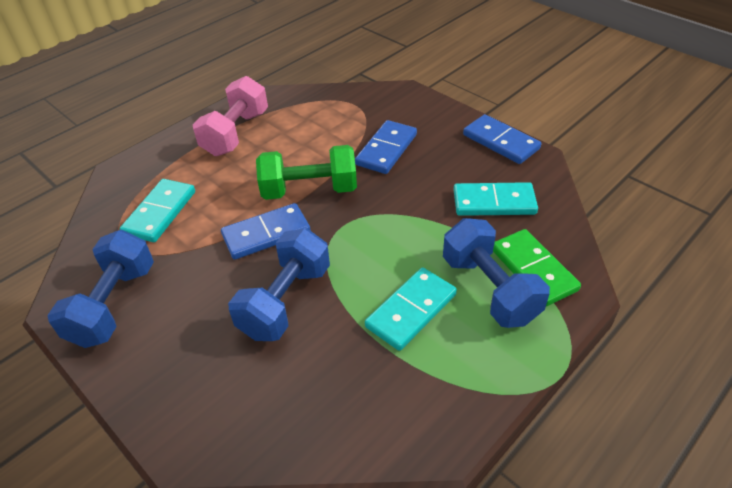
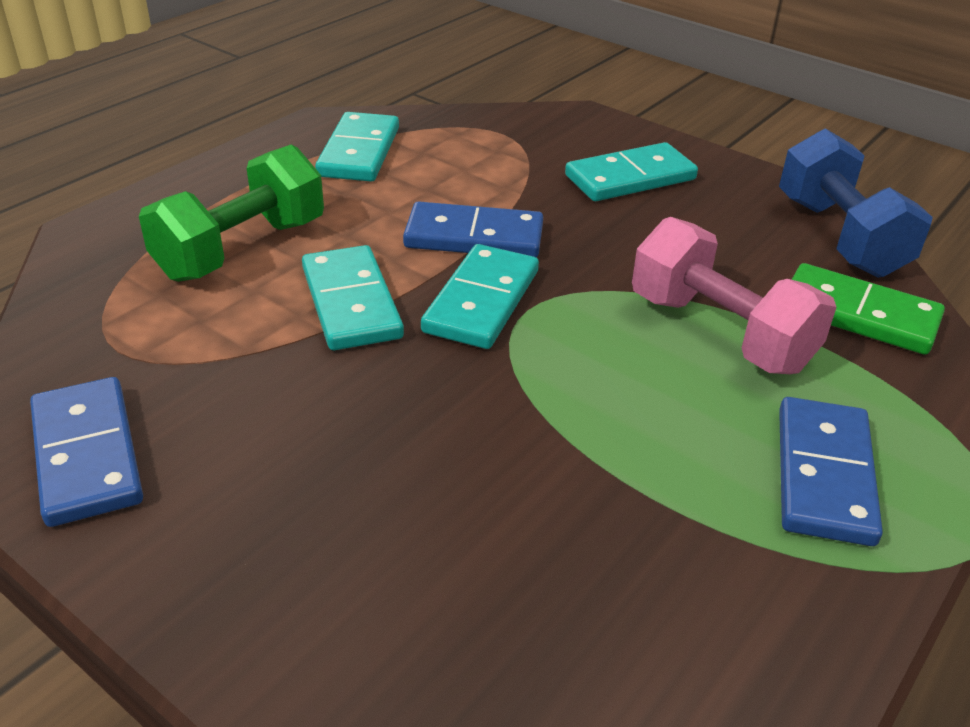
blue dumbbell: 3 -> 1
turquoise domino: 3 -> 4

